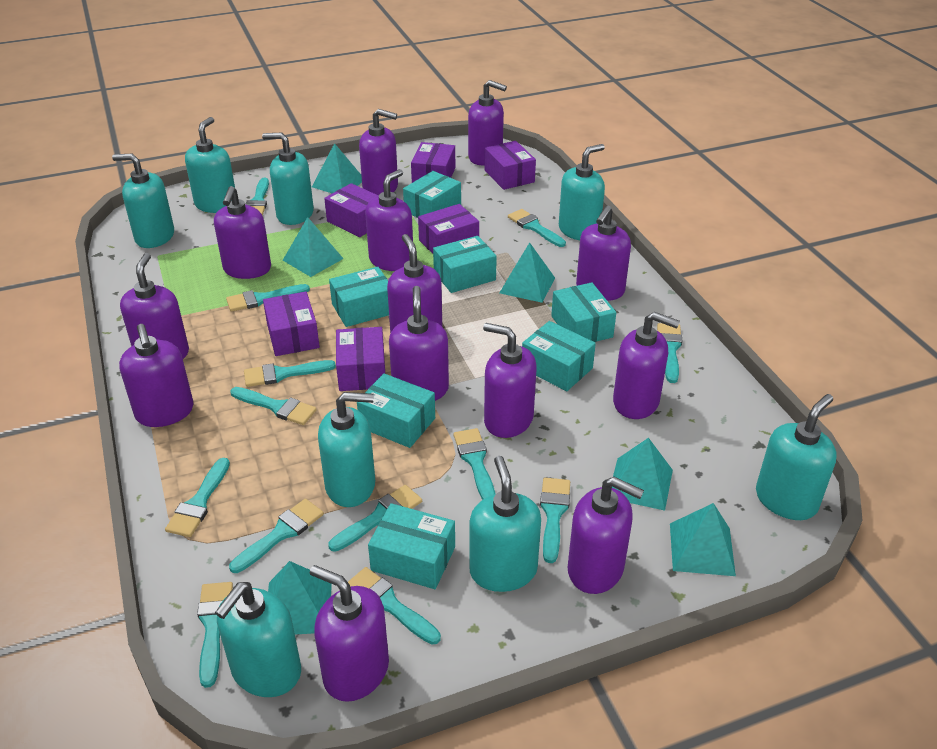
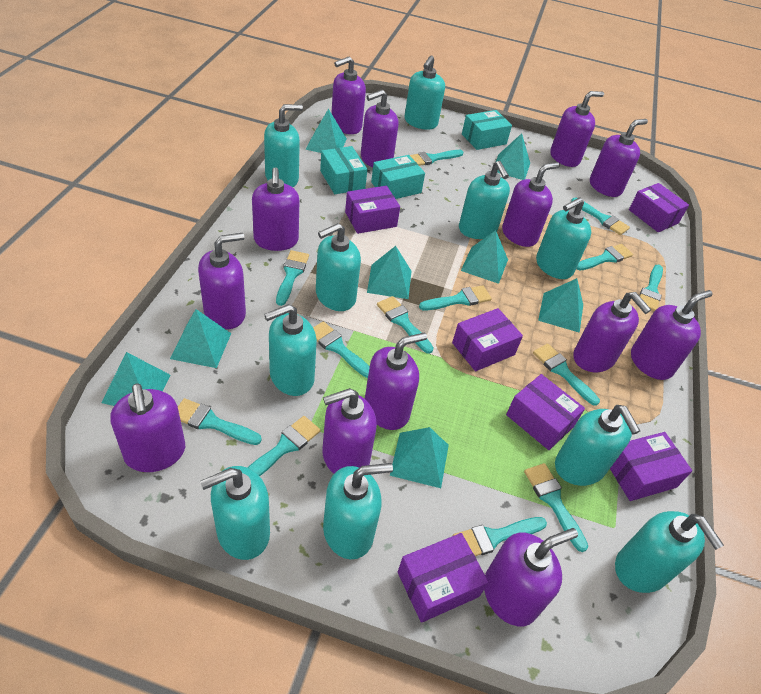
turquoise box: 7 -> 3
turquoise pyramid: 6 -> 8
turquoise soap dispenser: 8 -> 10

